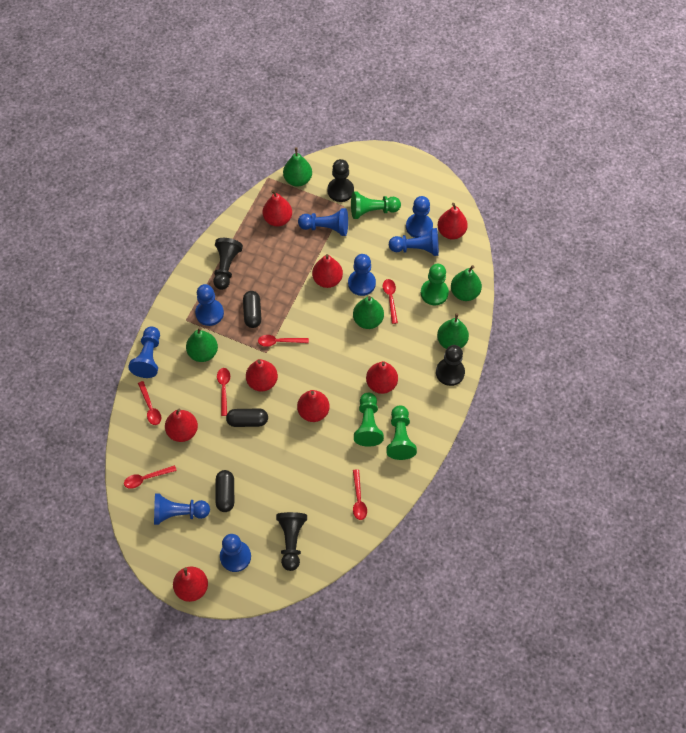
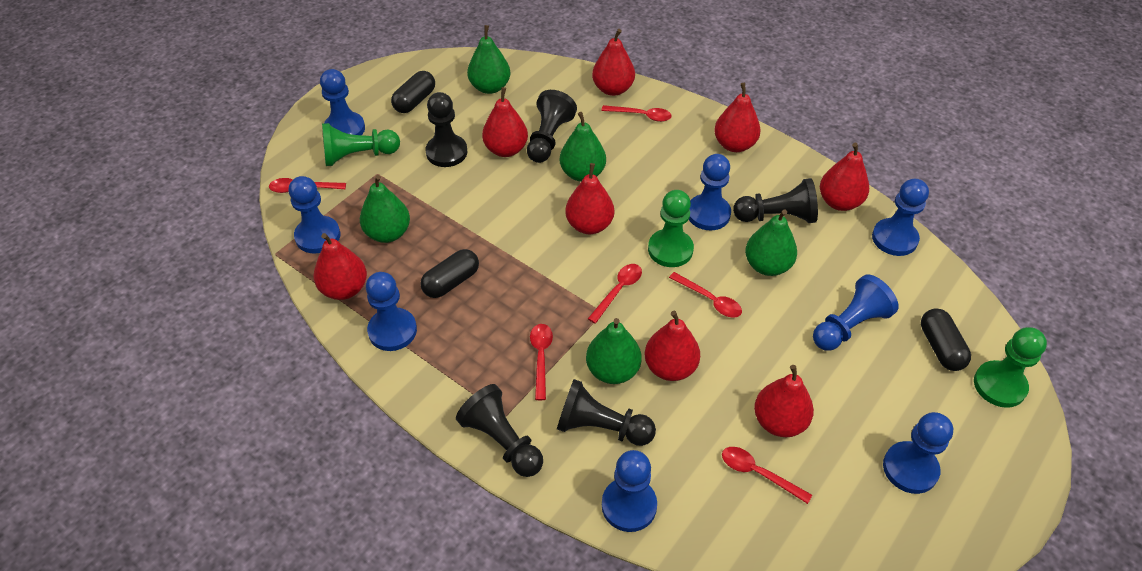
black pawn: 4 -> 5
green pawn: 4 -> 3

